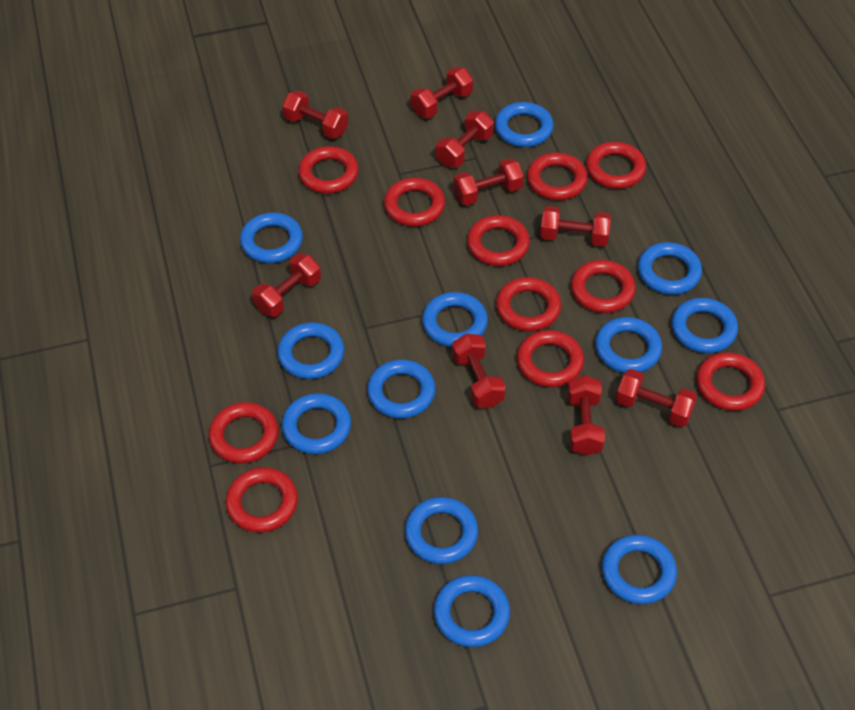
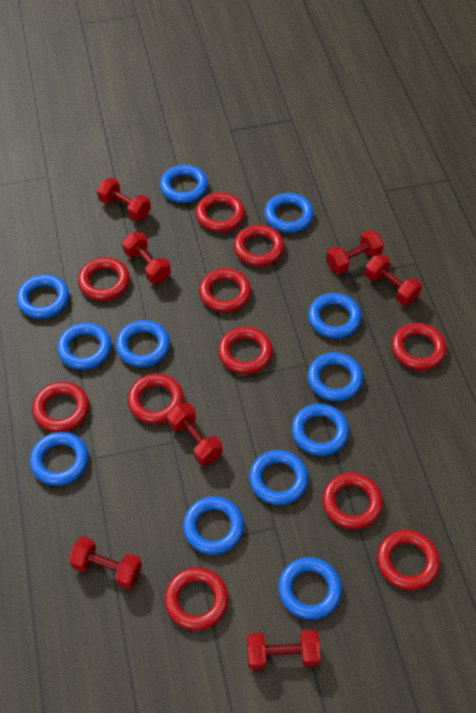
red dumbbell: 9 -> 7

